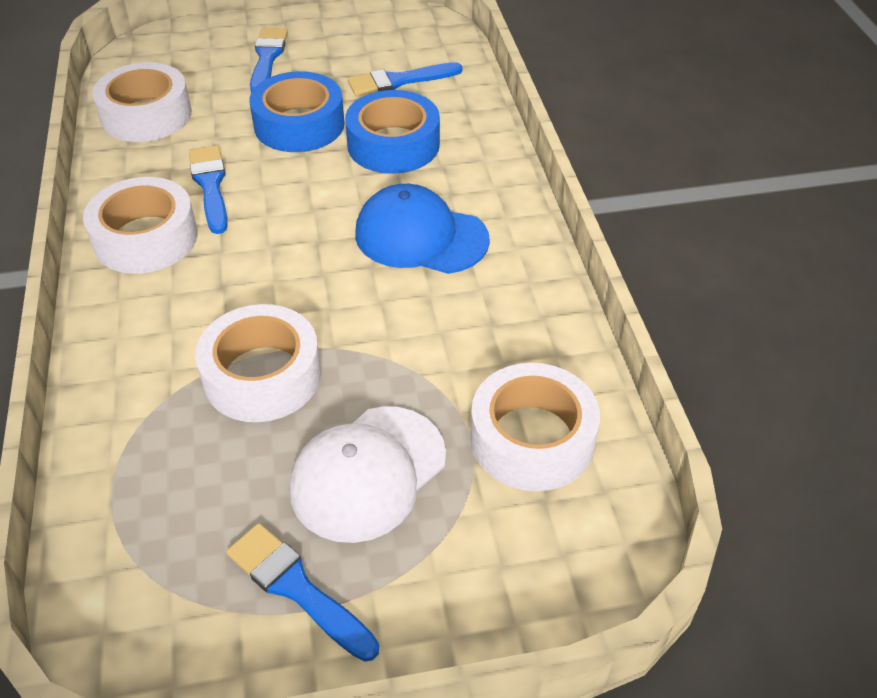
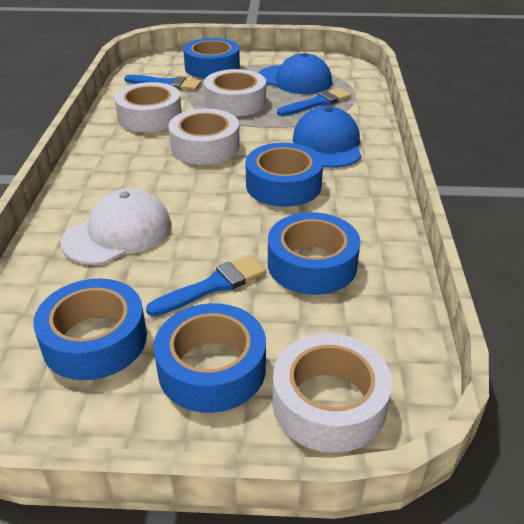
blue brush: 4 -> 3
blue cap: 1 -> 2
blue tape: 2 -> 5

